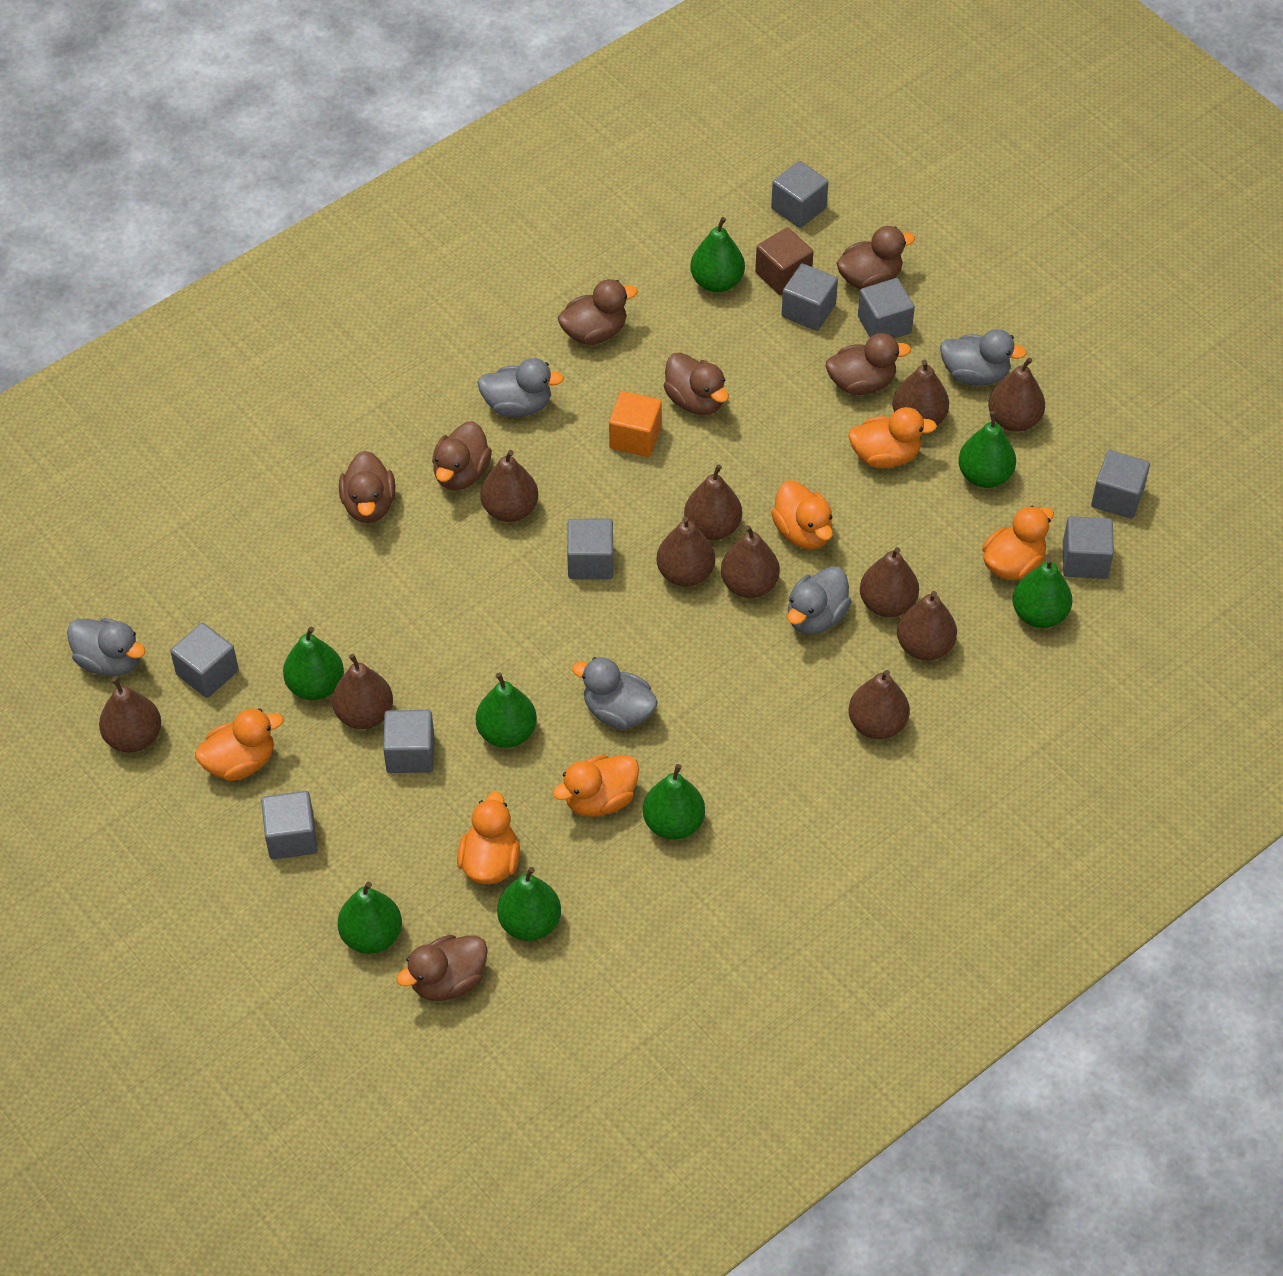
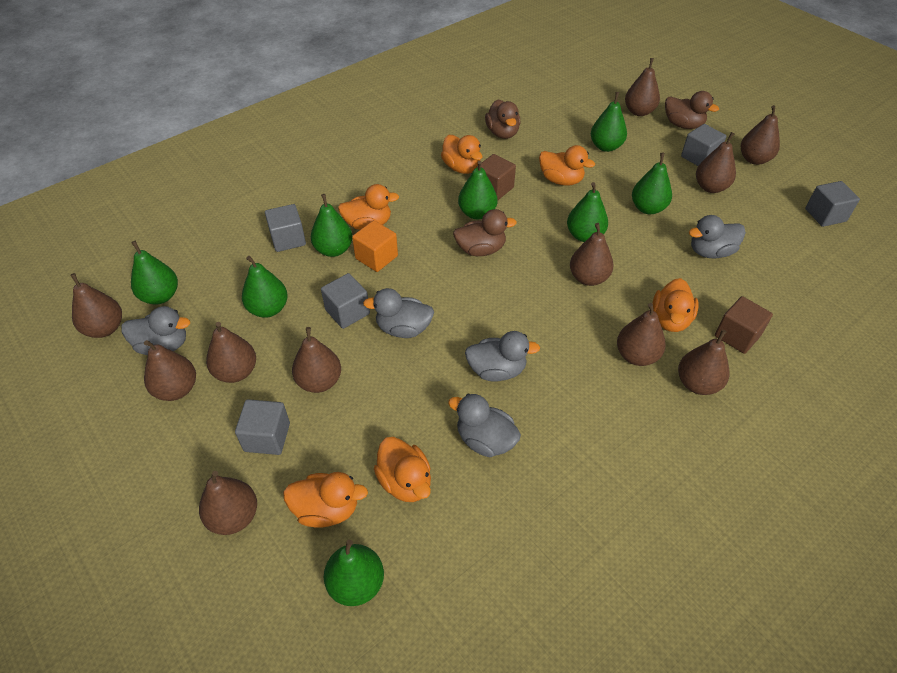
brown cube: 1 -> 2
brown duck: 7 -> 3
grey cube: 9 -> 5

